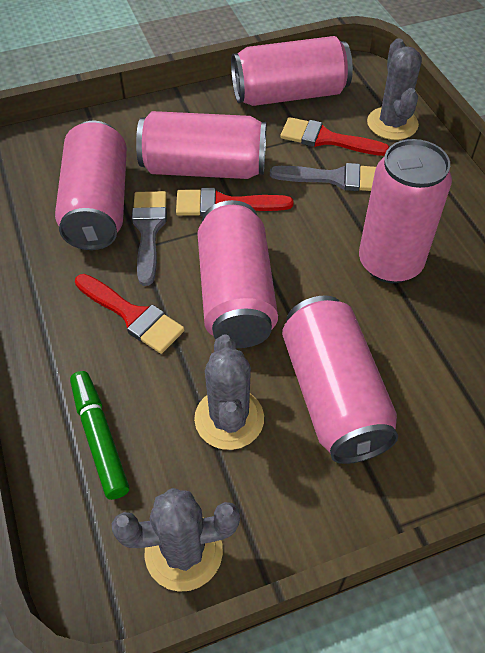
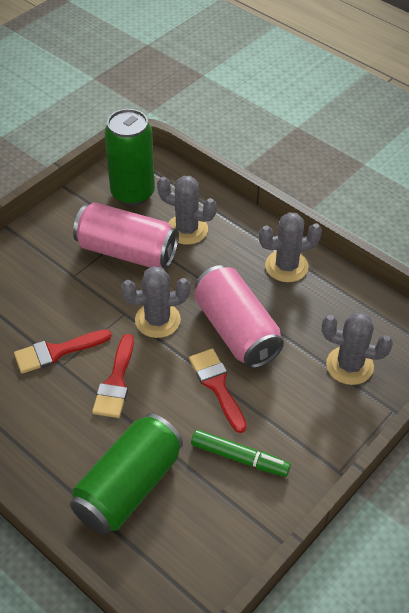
green can: 0 -> 2
grey brush: 2 -> 0
grey cactus: 3 -> 4
pink can: 6 -> 2

